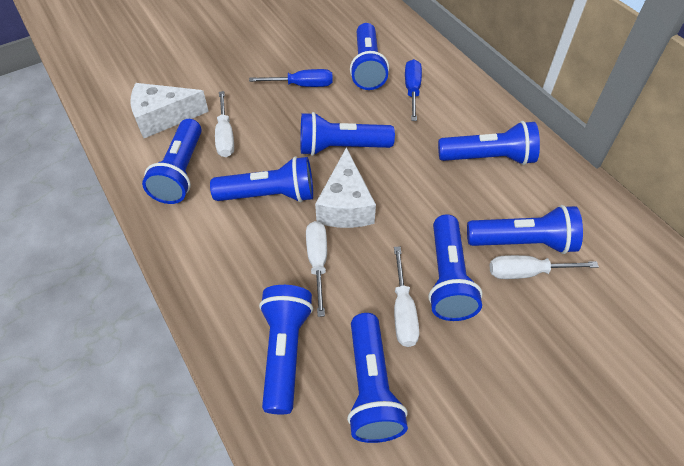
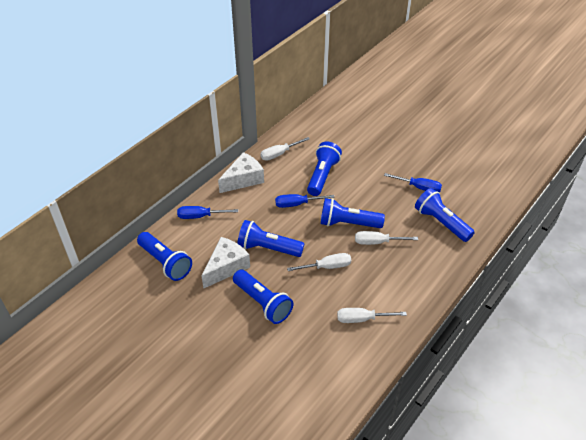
blue flashlight: 9 -> 6
blue screwdriver: 2 -> 3

